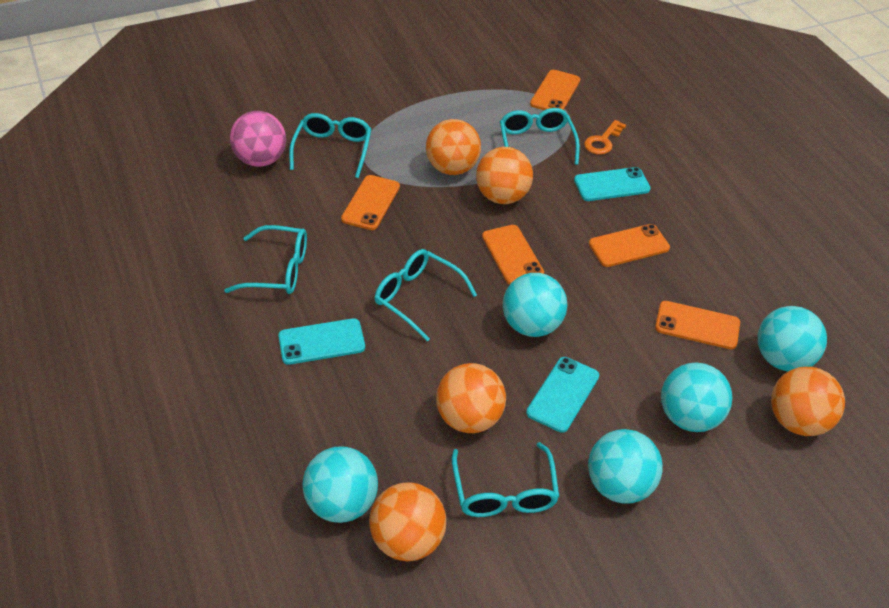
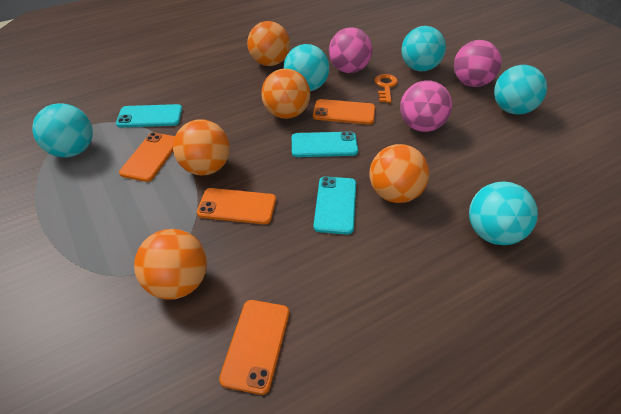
orange phone: 5 -> 4
pink ball: 1 -> 3
turquoise glasses: 5 -> 0

